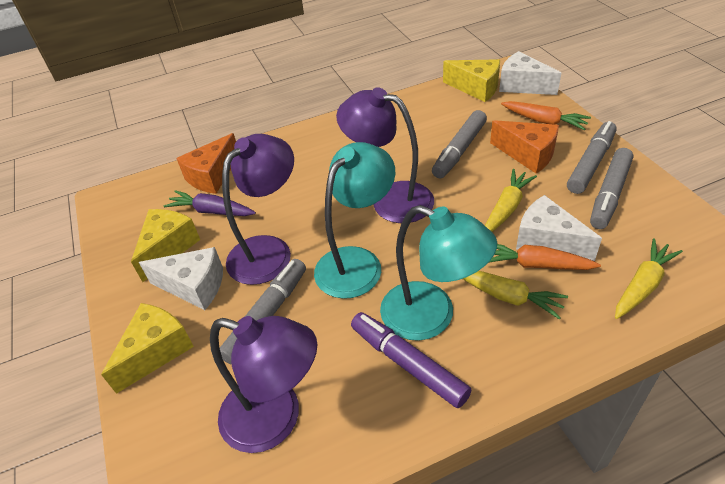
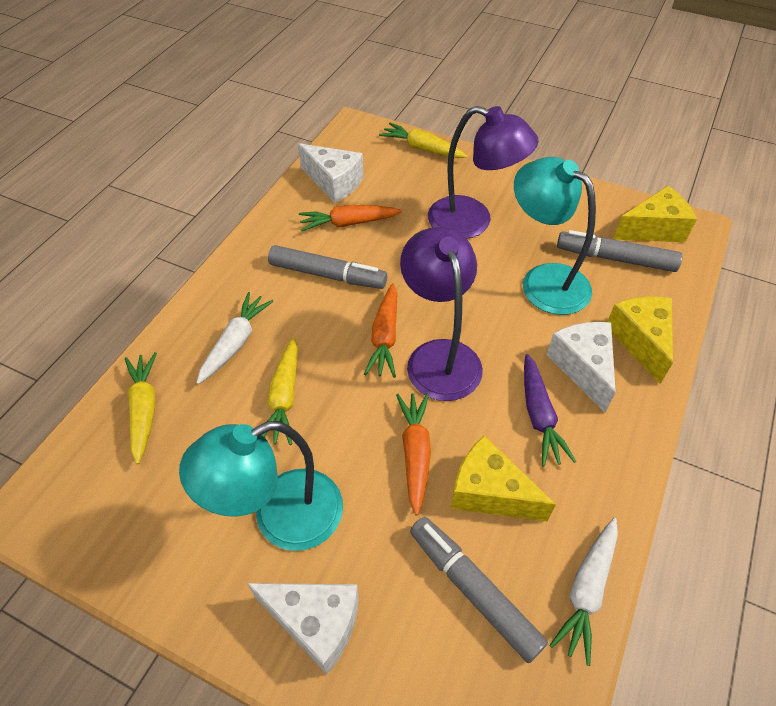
grey marker: 4 -> 3
orange carrot: 2 -> 3
orange cheese: 2 -> 0
purple lamp: 3 -> 2
purple marker: 1 -> 0
white carrot: 0 -> 2

